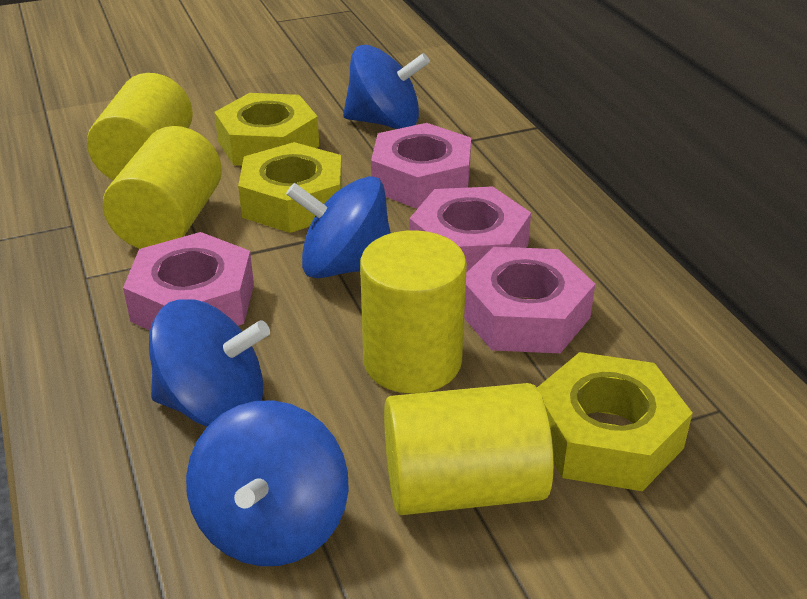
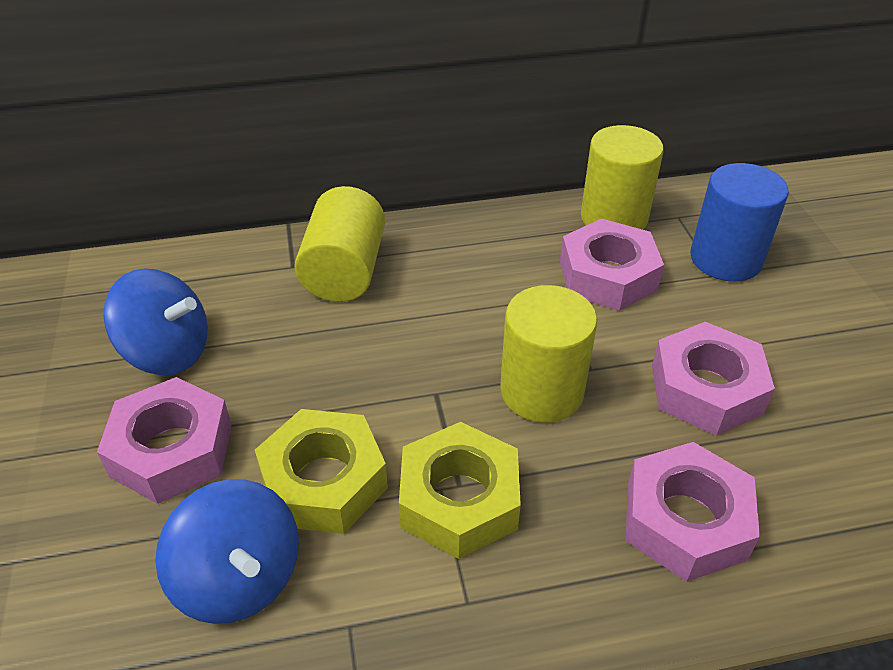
blue cylinder: 0 -> 1
blue spinning top: 4 -> 2
yellow cylinder: 4 -> 3
yellow nut: 3 -> 2

